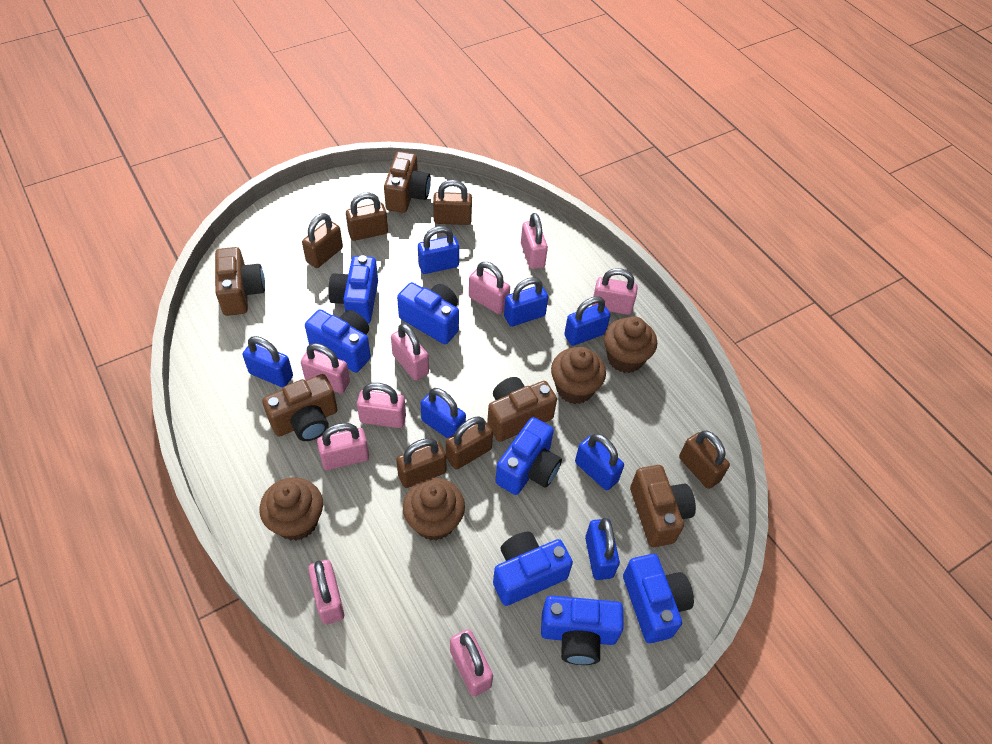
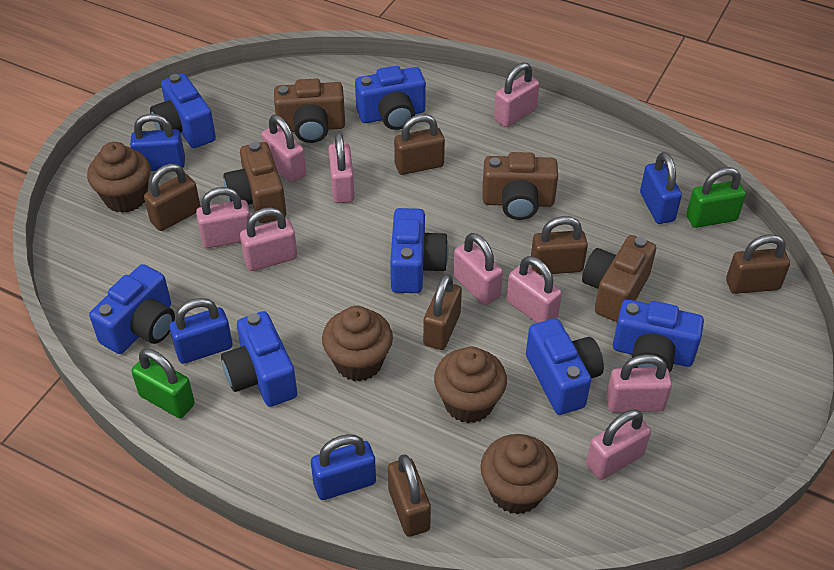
blue padlock: 7 -> 4
brown camera: 5 -> 4
green padlock: 0 -> 2

